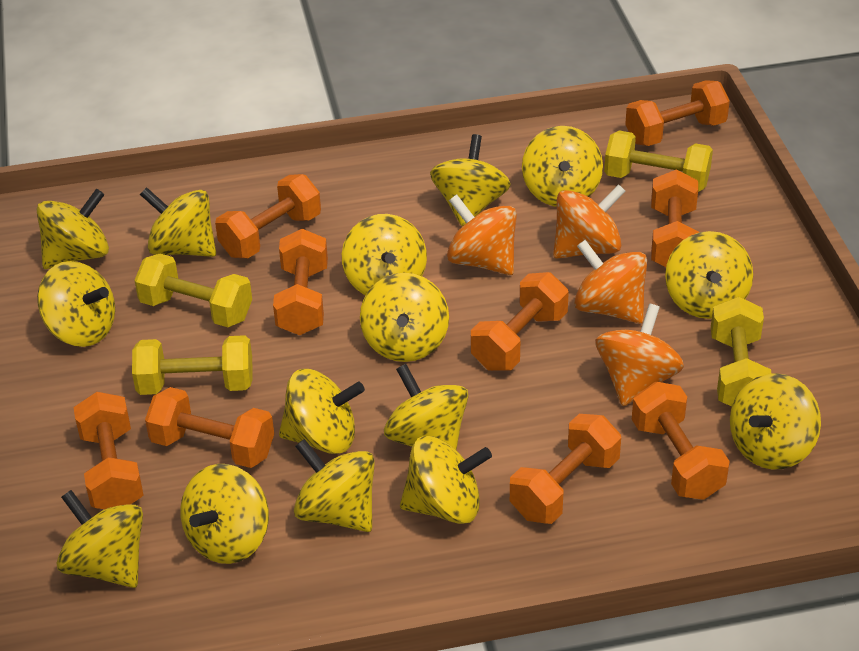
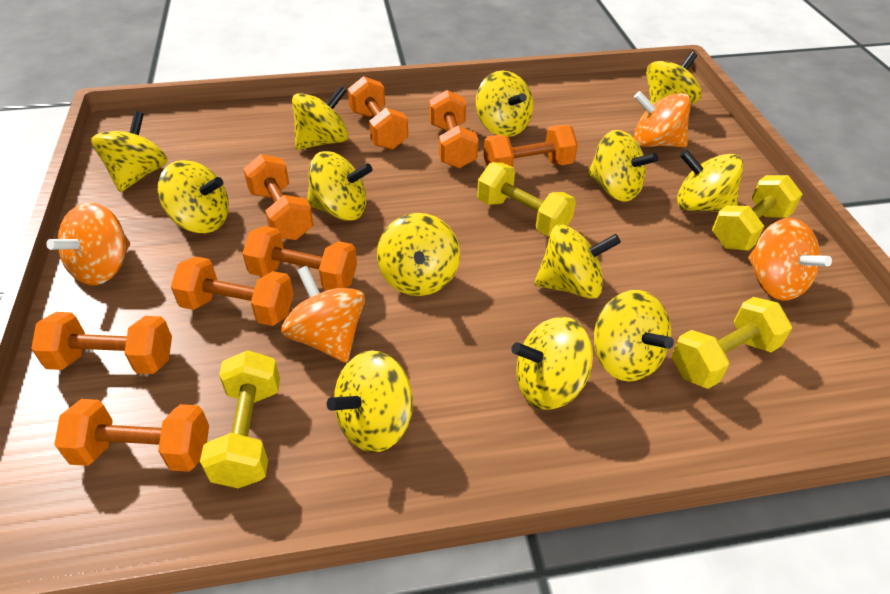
orange dumbbell: 9 -> 8
yellow spinning top: 15 -> 13

